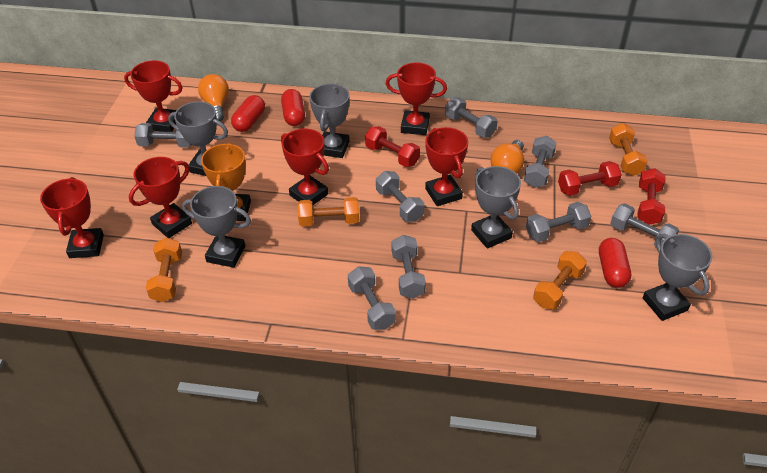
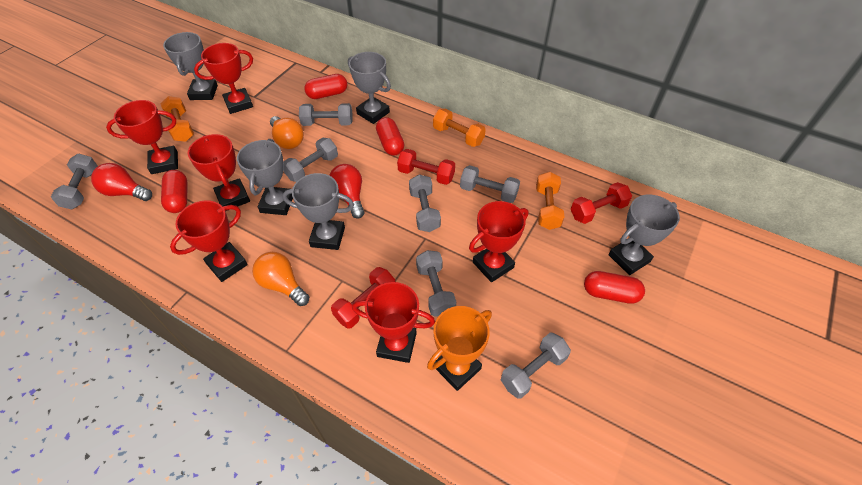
grey dumbbell: 8 -> 7
orange dumbbell: 4 -> 3
red capsule: 3 -> 4
red light bulb: 0 -> 2

